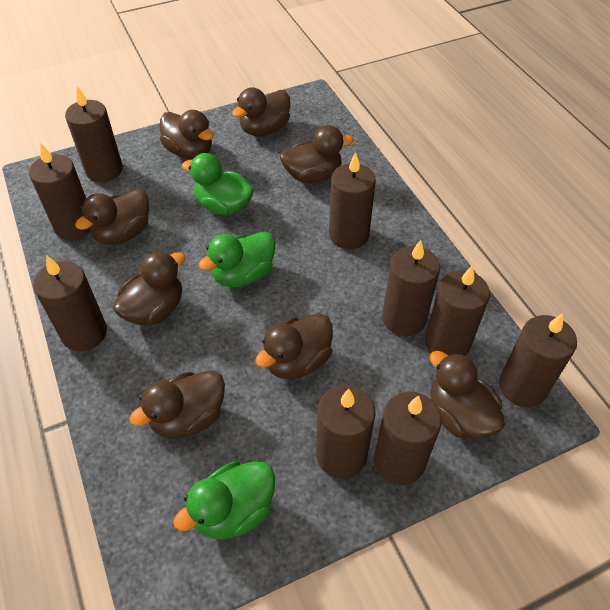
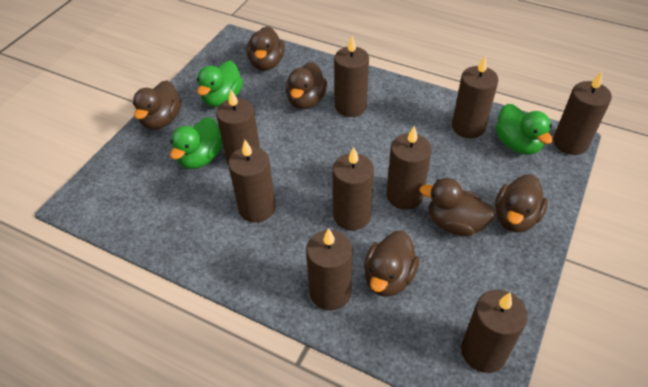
brown duck: 8 -> 6

